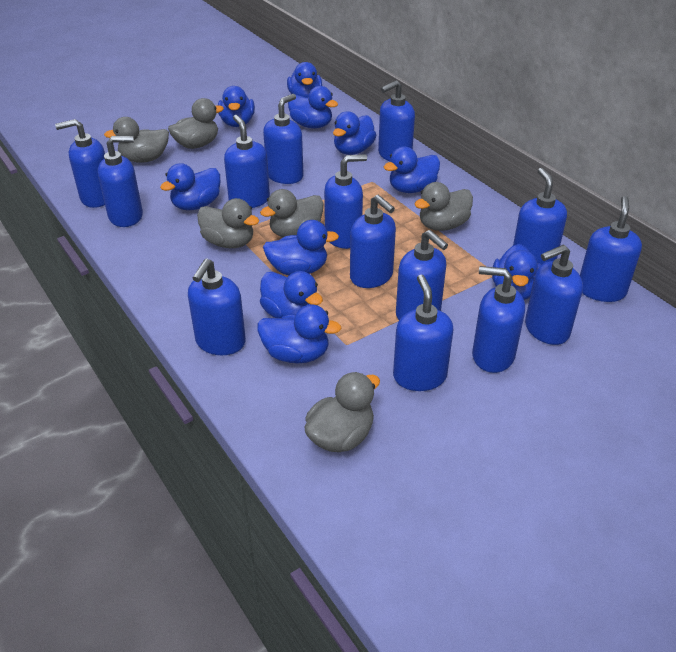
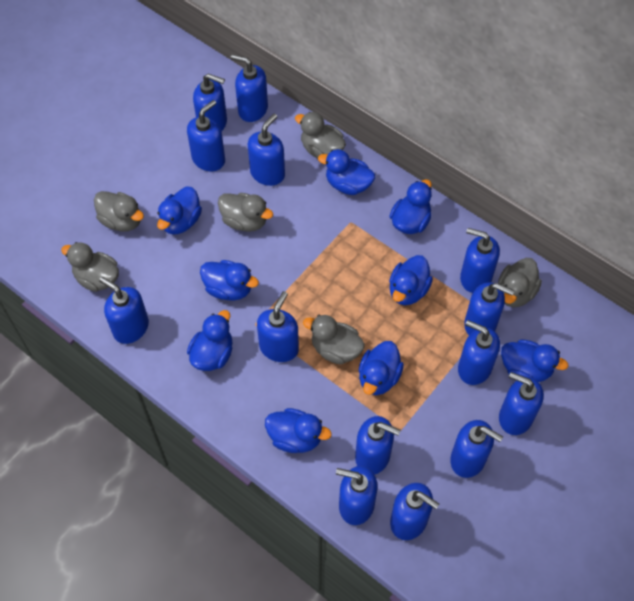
blue duck: 10 -> 9

